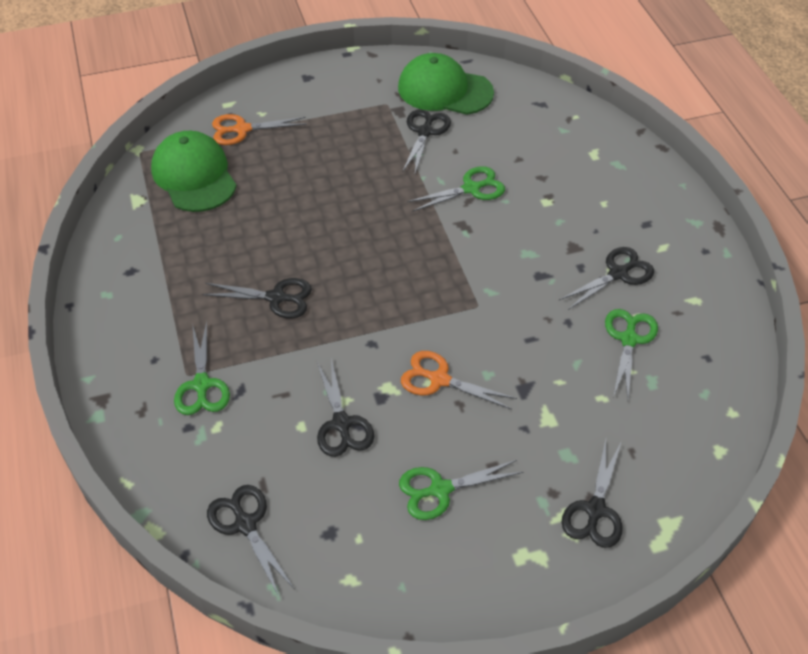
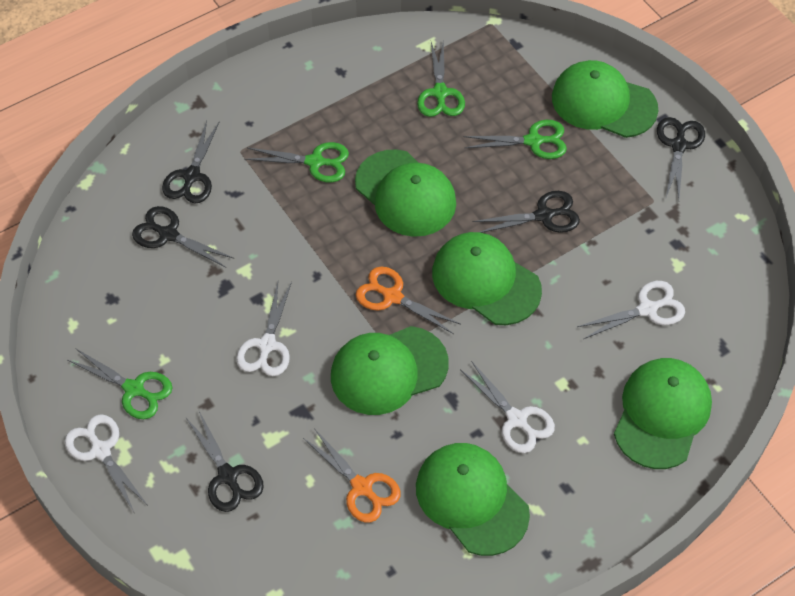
black scissors: 6 -> 5
green cap: 2 -> 6
white scissors: 0 -> 4

